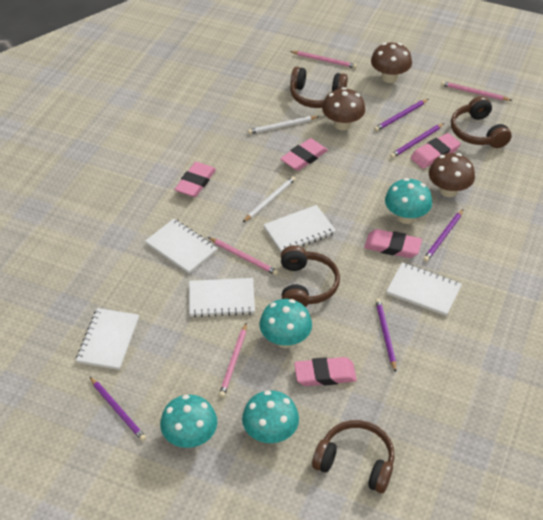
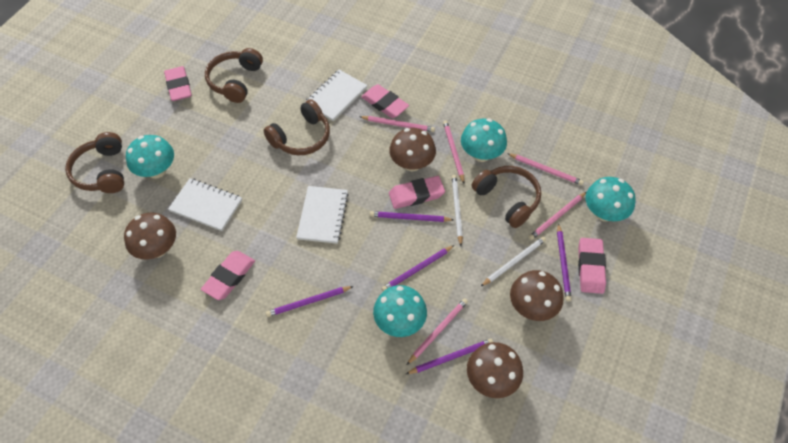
brown mushroom: 3 -> 4
pink pencil: 4 -> 5
white notebook: 5 -> 3

